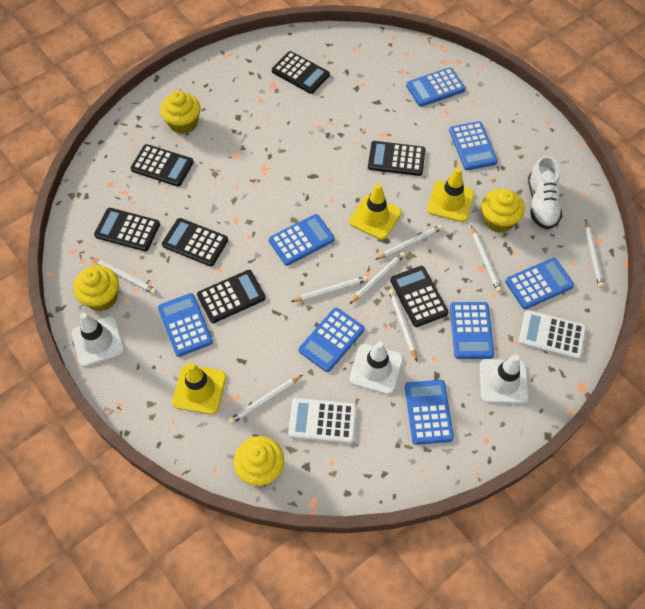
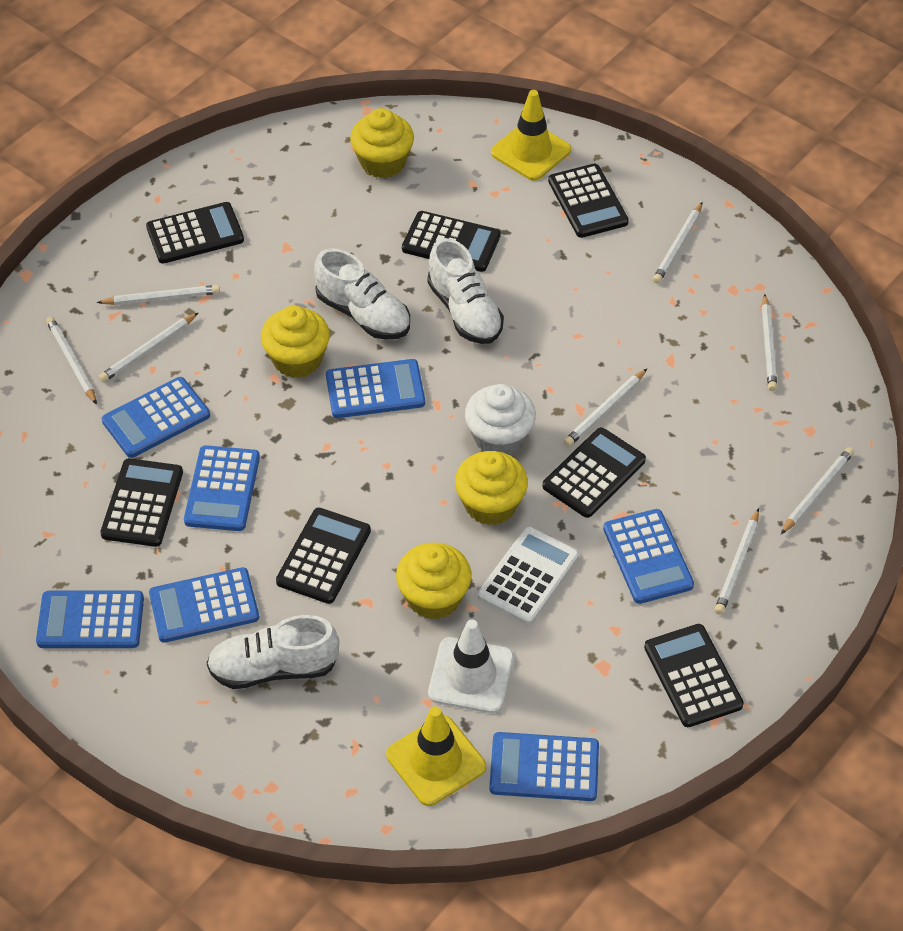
blue calculator: 8 -> 7
white calculator: 2 -> 1
white cupcake: 0 -> 1
white shoe: 1 -> 3
white traffic cone: 3 -> 1
yellow traffic cone: 3 -> 2

